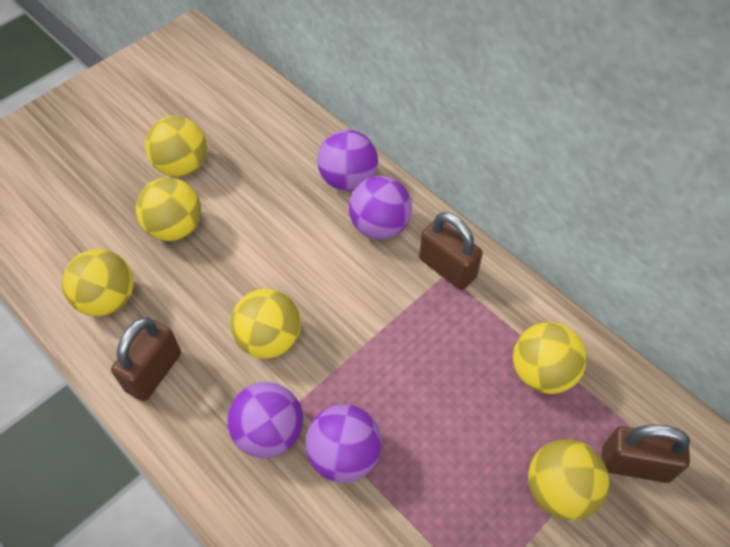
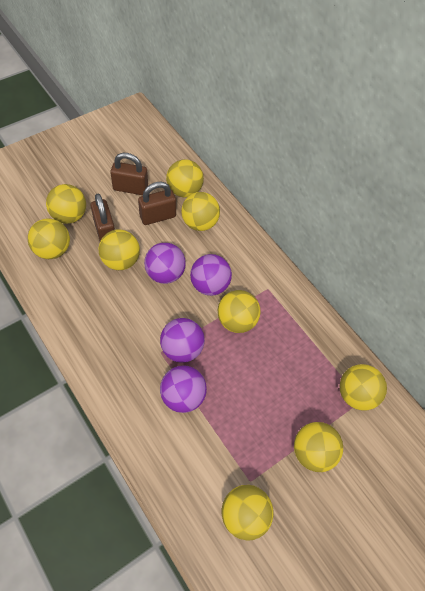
yellow ball: 6 -> 9

